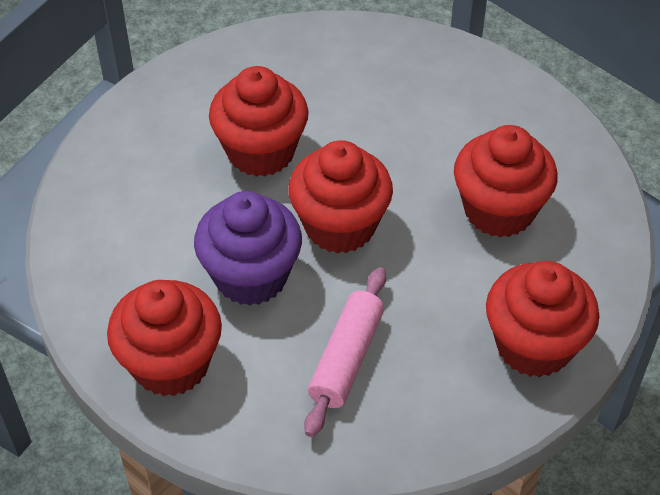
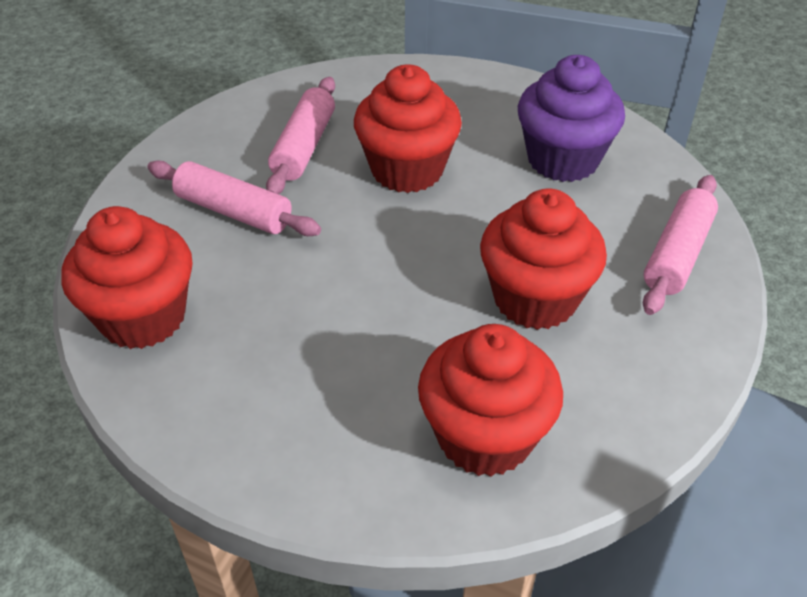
pink rolling pin: 1 -> 3
red cupcake: 5 -> 4

